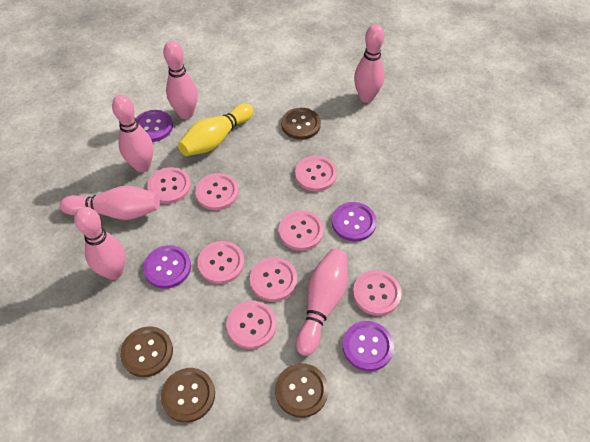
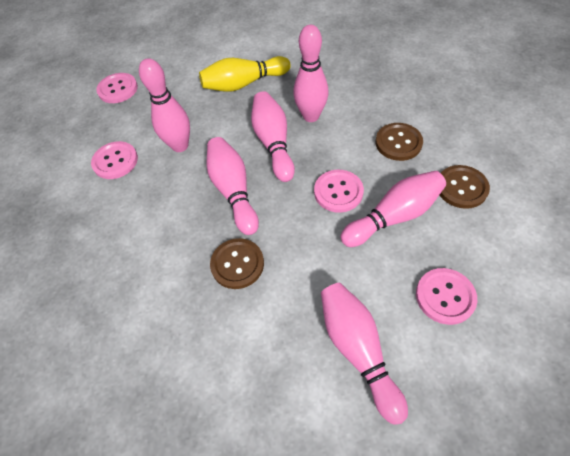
brown button: 4 -> 3
pink button: 8 -> 4
purple button: 4 -> 0

